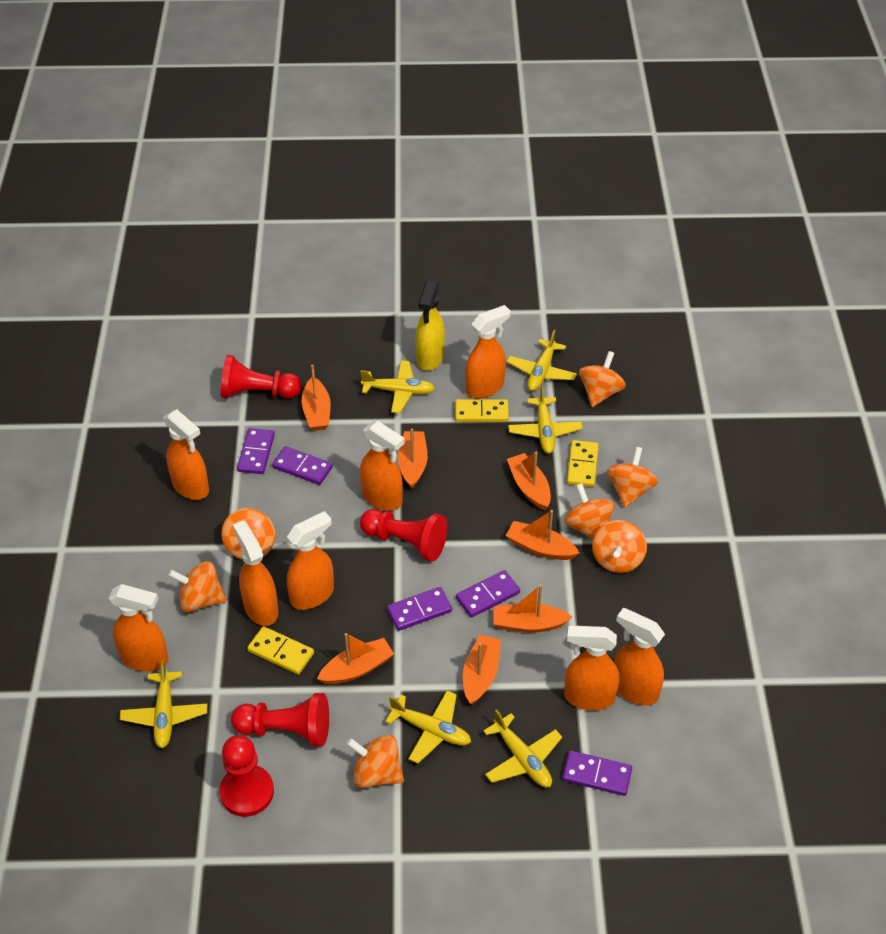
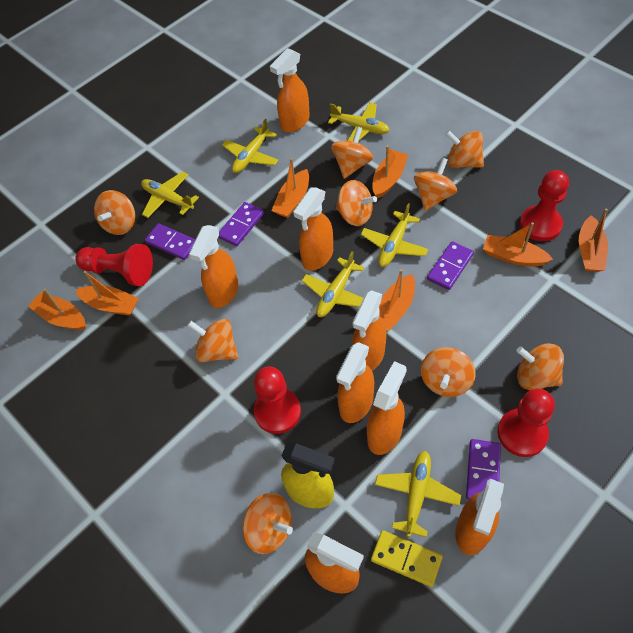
orange spinning top: 7 -> 9
purple domino: 5 -> 4
yellow domino: 3 -> 1

